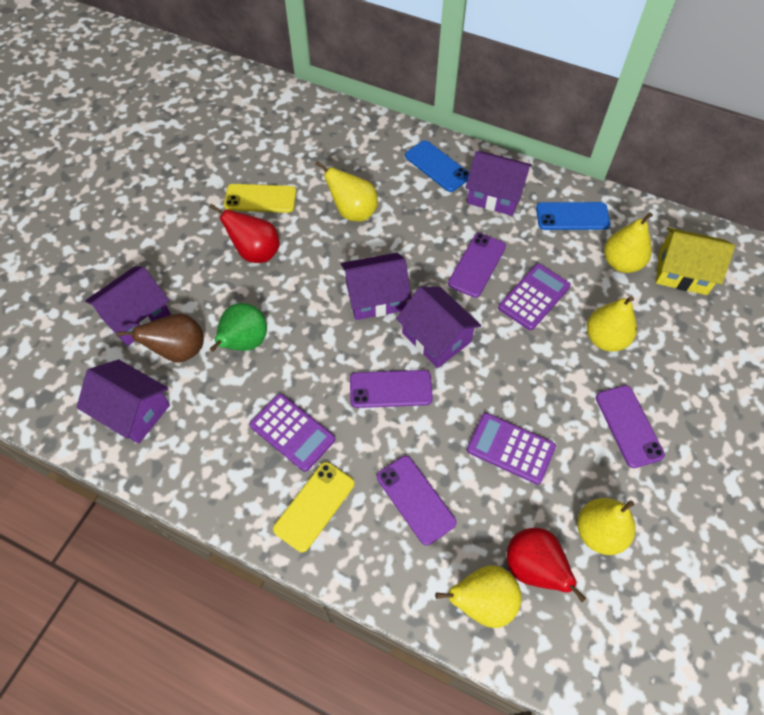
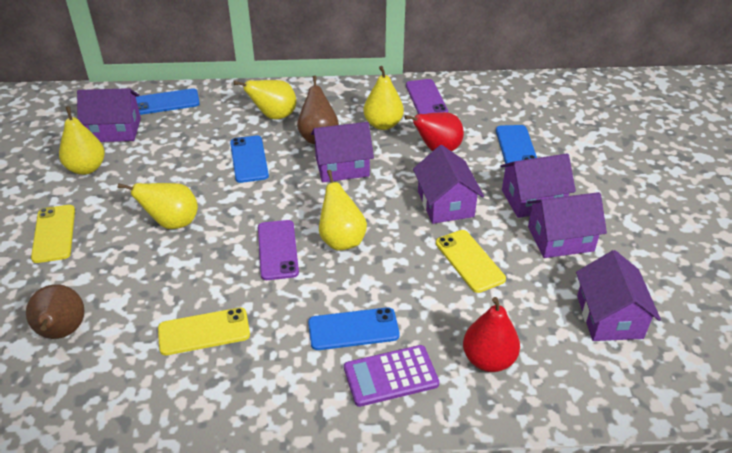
blue phone: 2 -> 4
brown pear: 1 -> 2
green pear: 1 -> 0
purple calculator: 3 -> 1
purple house: 5 -> 6
purple phone: 4 -> 2
yellow house: 1 -> 0
yellow phone: 2 -> 3

